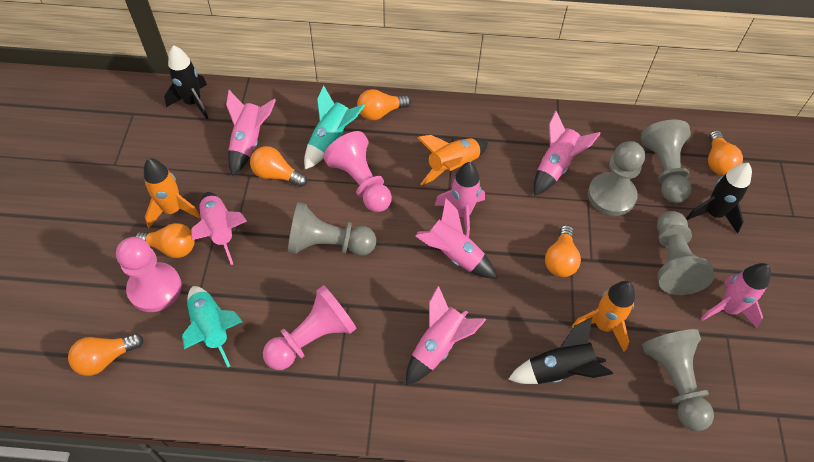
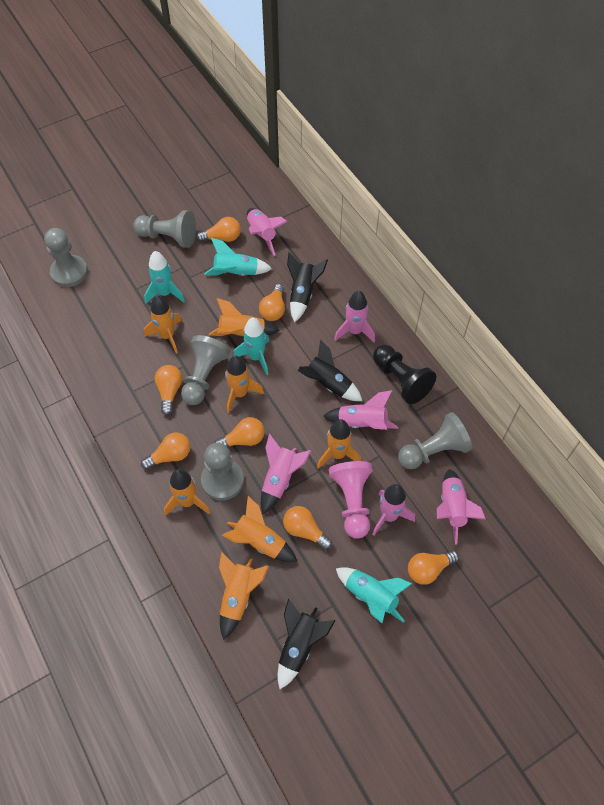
black pawn: 0 -> 1
orange light bulb: 6 -> 7
orange rocket: 3 -> 7
pink pawn: 3 -> 1
pink rocket: 7 -> 6
turquoise rocket: 2 -> 4

